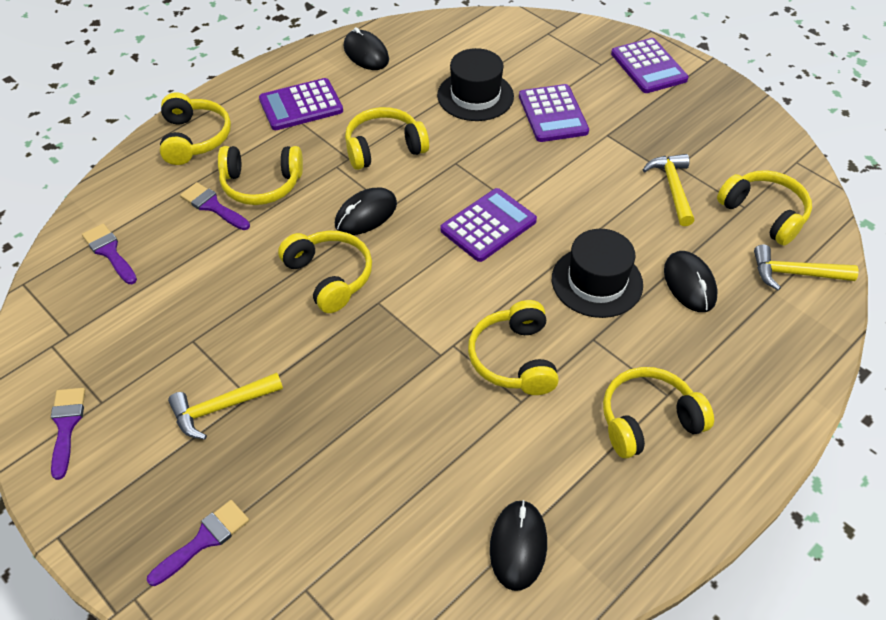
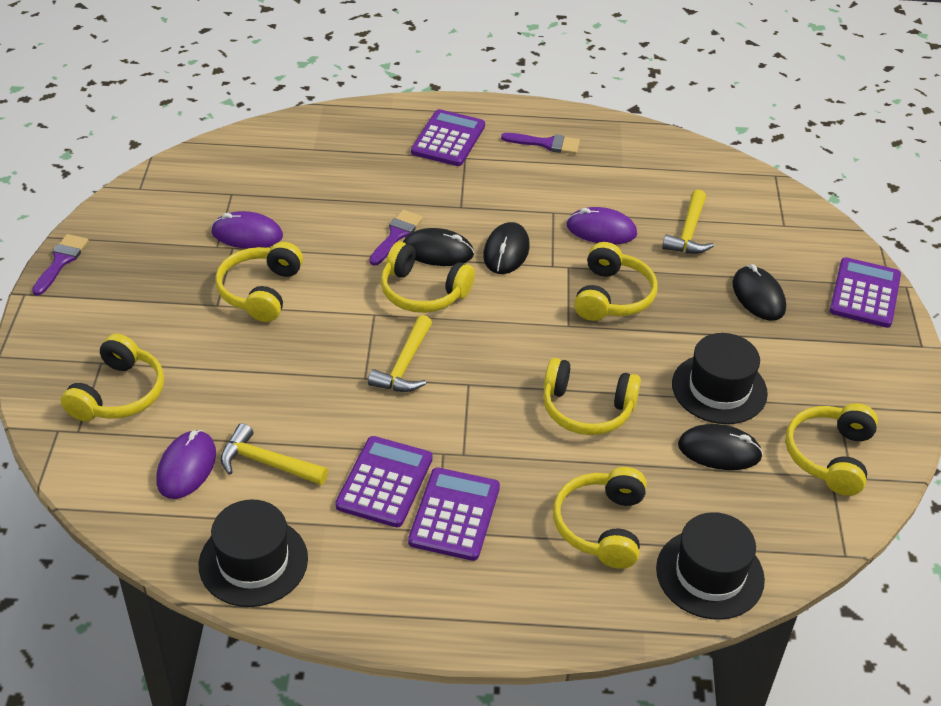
black hat: 2 -> 3
purple brush: 4 -> 3
purple mouse: 0 -> 3

